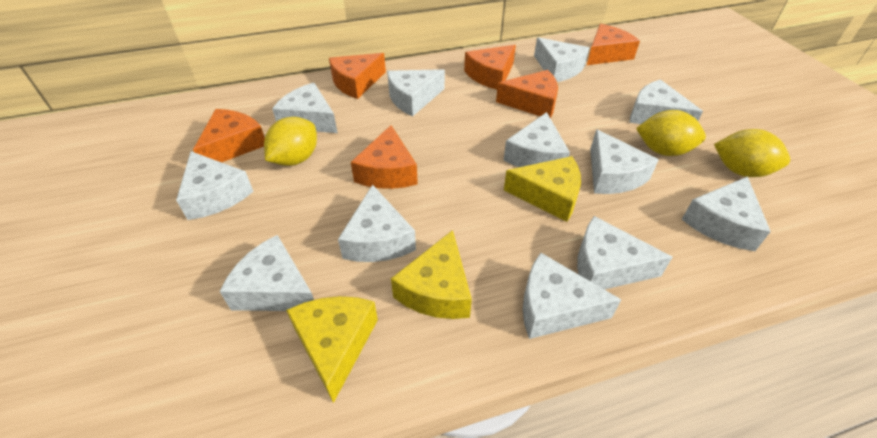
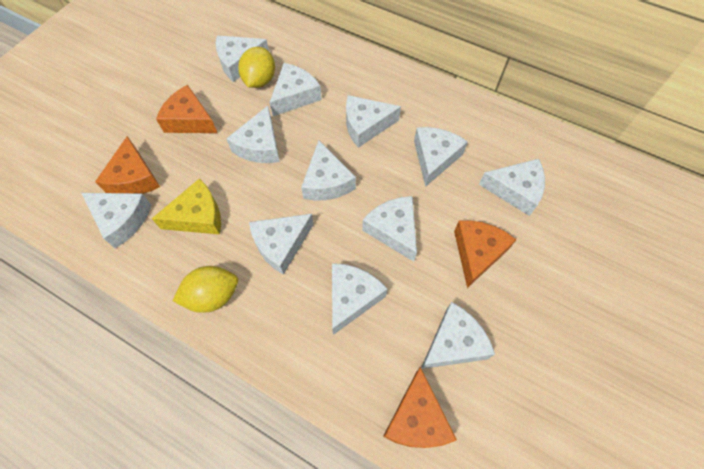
orange cheese: 6 -> 4
yellow cheese: 3 -> 1
yellow lemon: 3 -> 2

